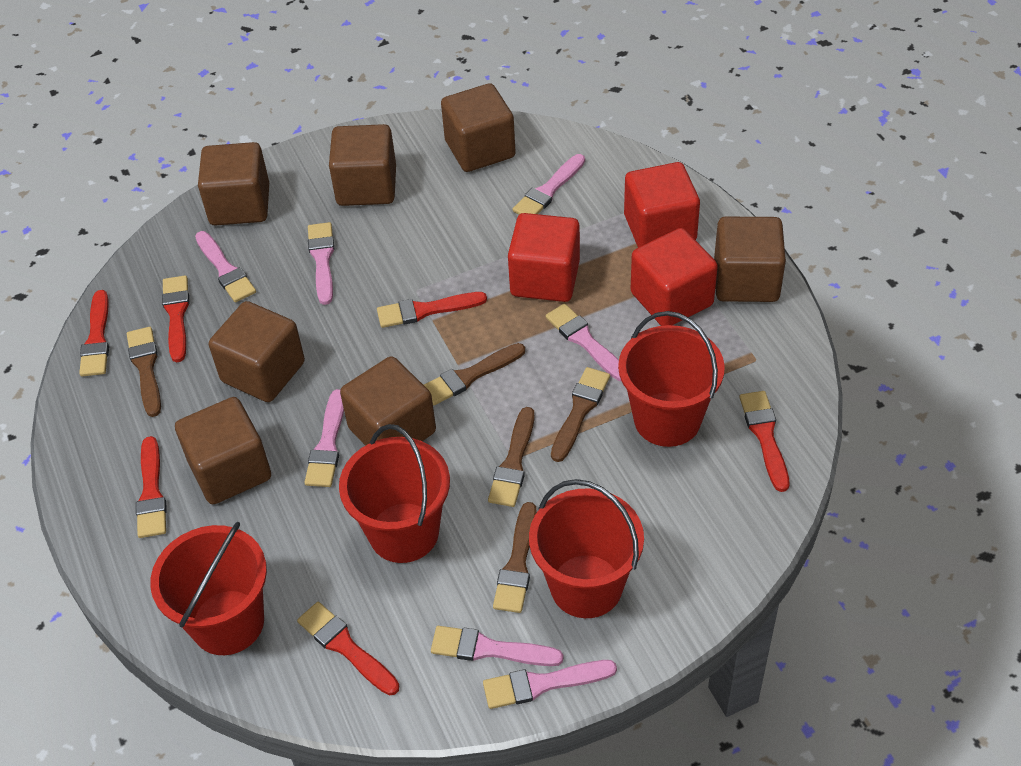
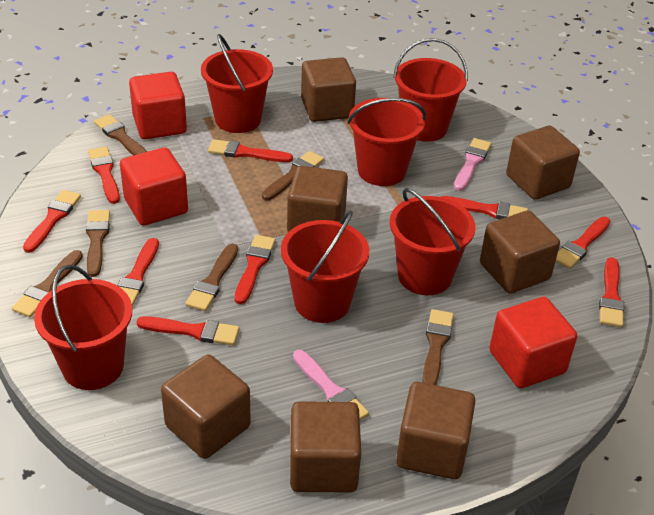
brown brush: 5 -> 6
pink brush: 7 -> 2
red brush: 6 -> 9
red bucket: 4 -> 6

